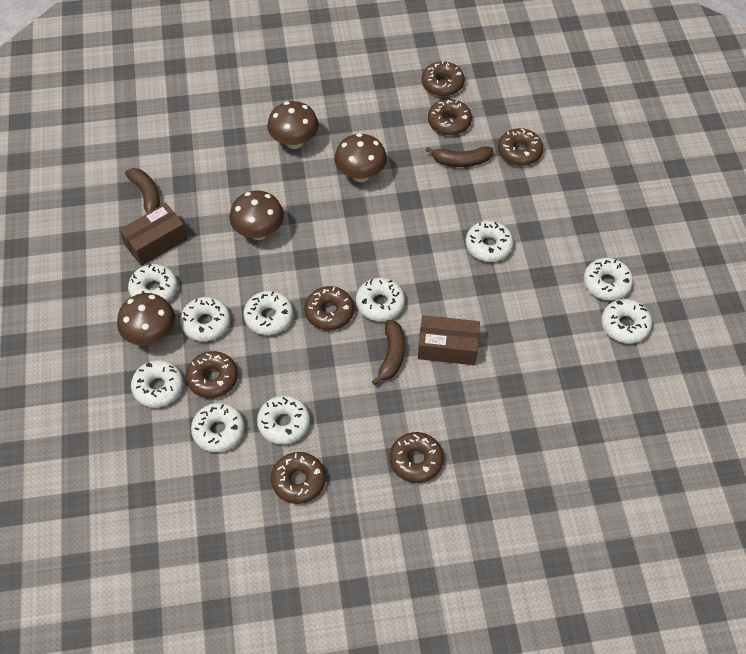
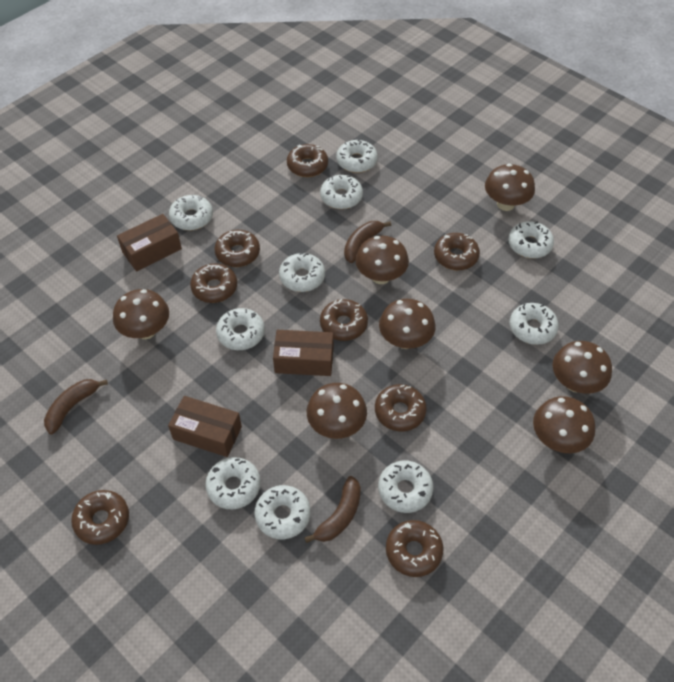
brown box: 2 -> 3
brown donut: 7 -> 8
brown mushroom: 4 -> 7

